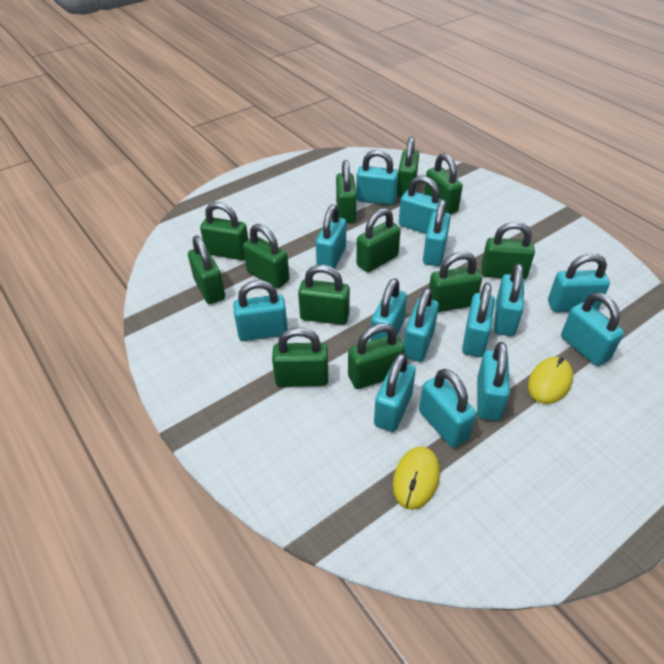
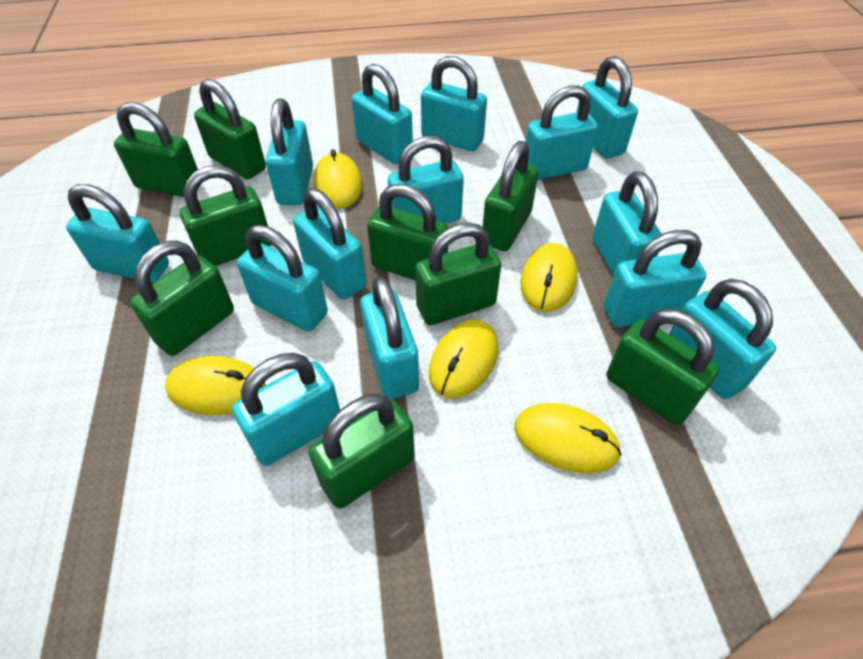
green padlock: 12 -> 9
yellow mouse: 2 -> 5

